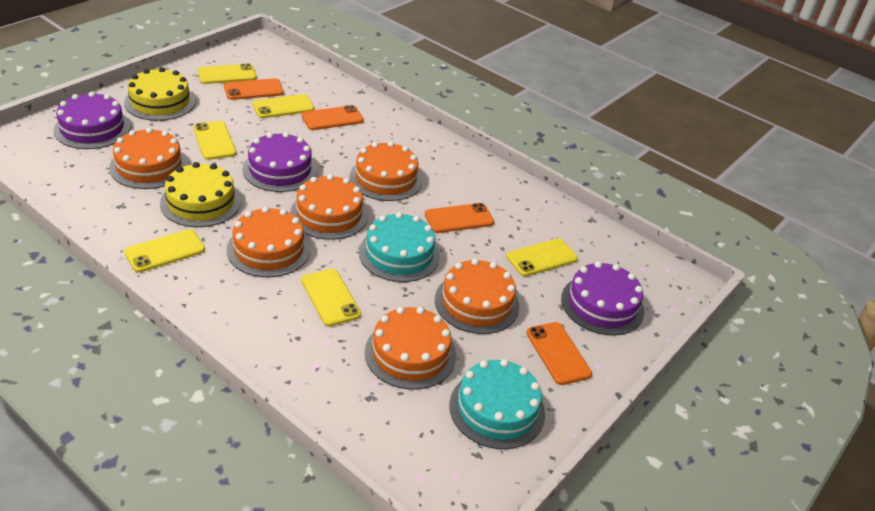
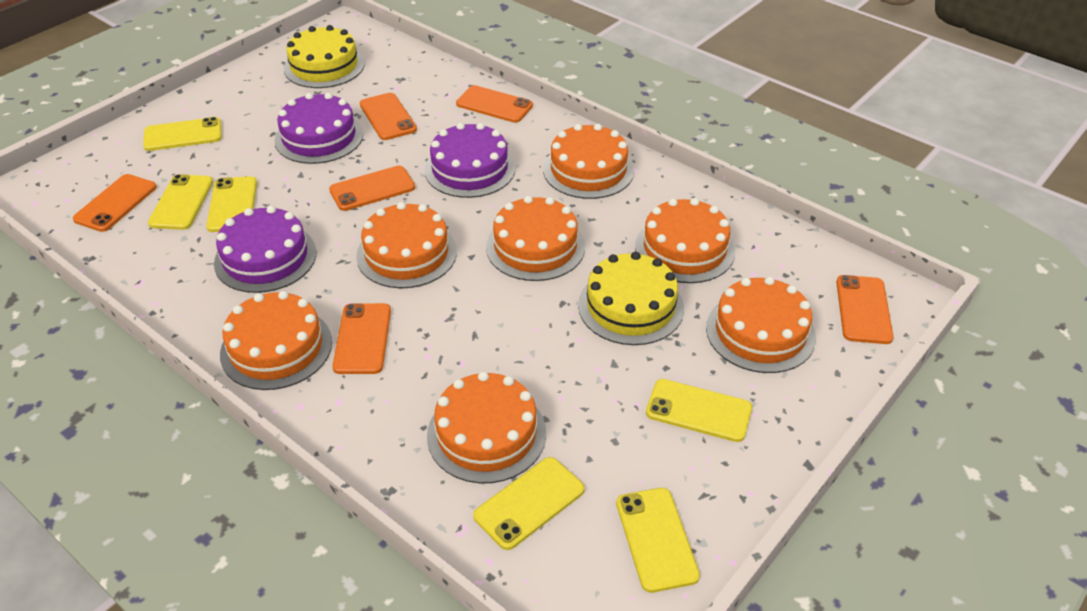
orange cake: 6 -> 7
orange phone: 4 -> 6
turquoise cake: 2 -> 0

